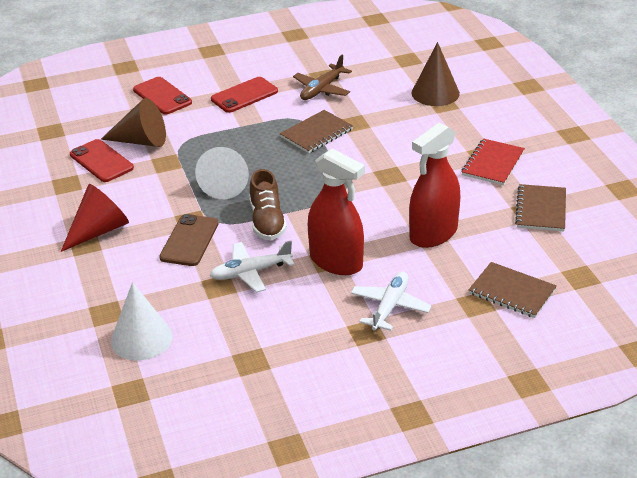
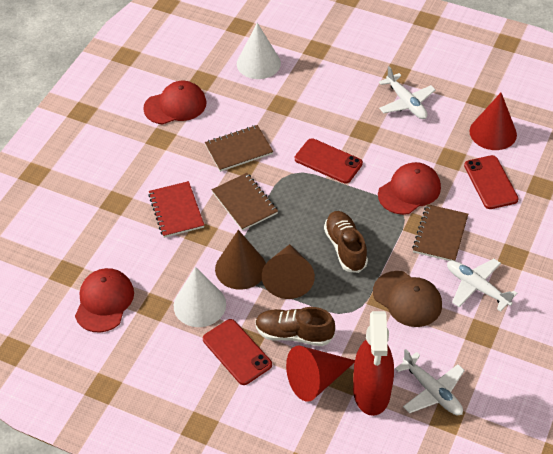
brown cap: 0 -> 1
brown phone: 1 -> 0
brown plane: 1 -> 0
brown shoe: 1 -> 2
red cap: 0 -> 3
red cone: 1 -> 2
red spray bottle: 2 -> 1
white plane: 2 -> 3

